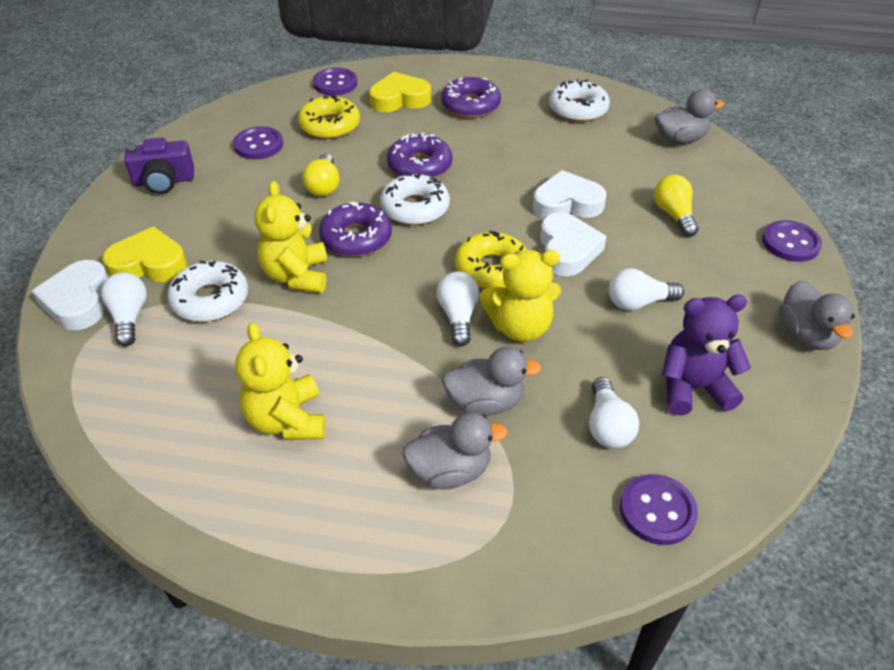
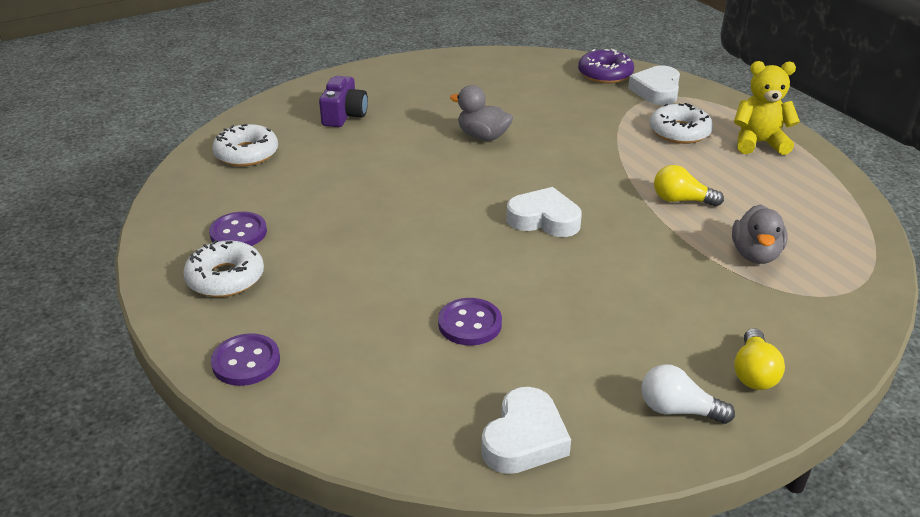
grey duck: 4 -> 2
purple button: 4 -> 3
purple donut: 3 -> 1
purple teddy bear: 1 -> 0
white light bulb: 4 -> 1
yellow donut: 2 -> 0
yellow heart: 2 -> 0
yellow teddy bear: 3 -> 1

